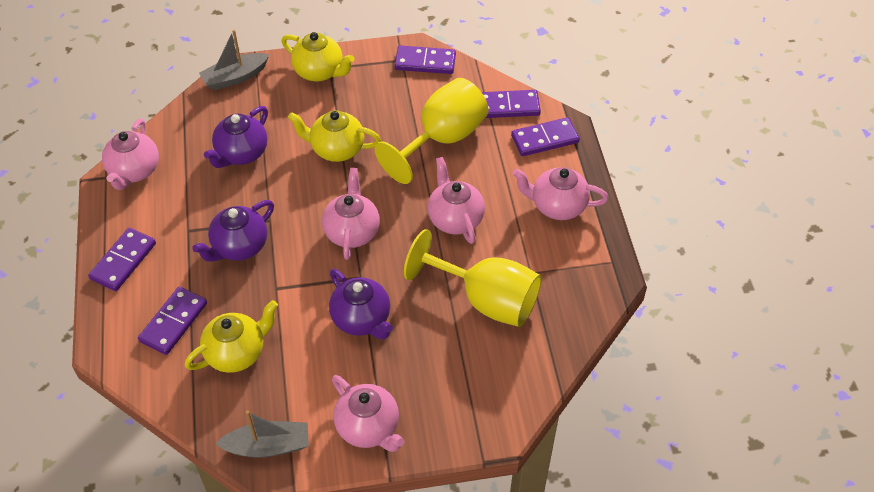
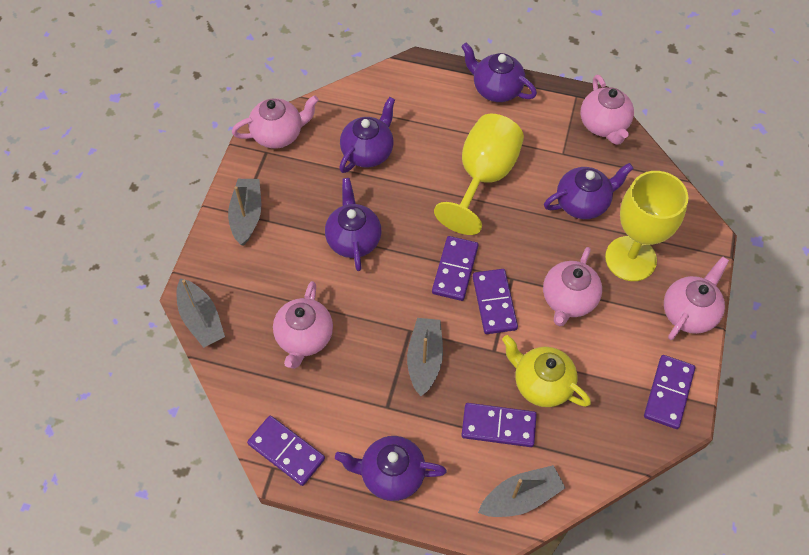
grey boat: 2 -> 4
purple teapot: 3 -> 5
yellow teapot: 3 -> 1

